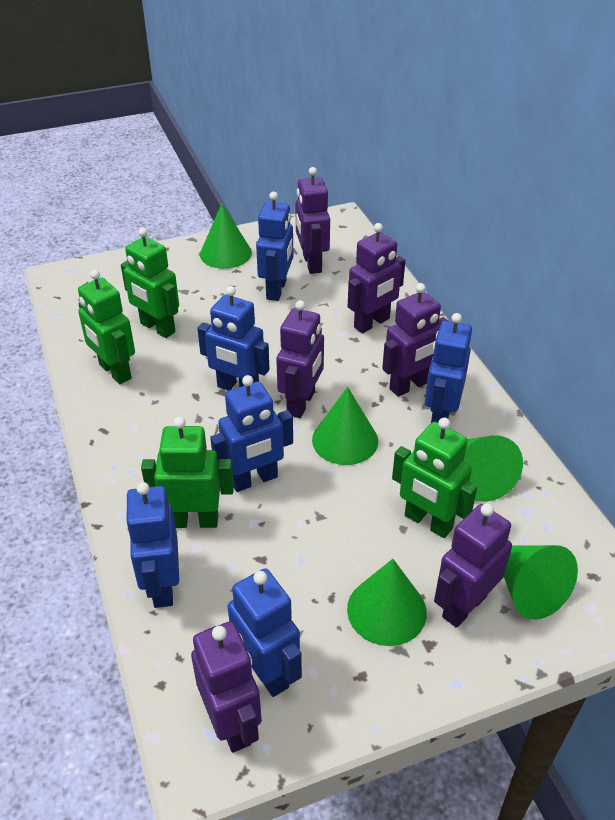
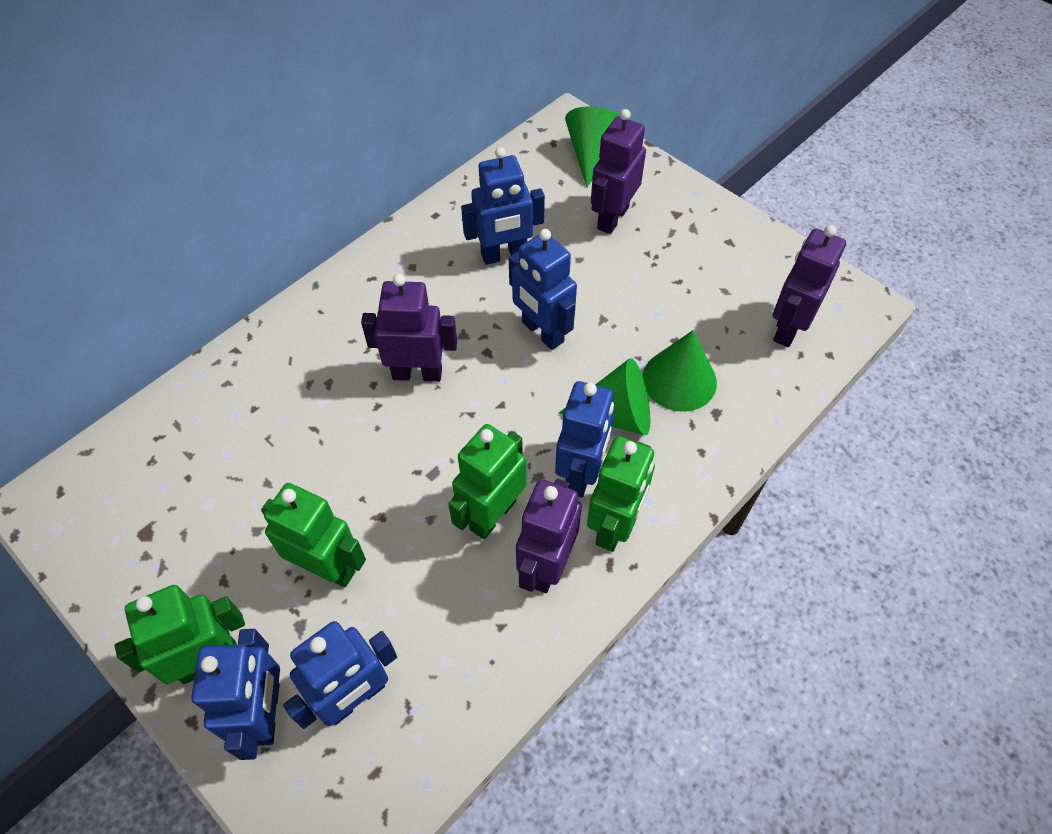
blue robot: 6 -> 5
green cone: 5 -> 3
purple robot: 6 -> 4

